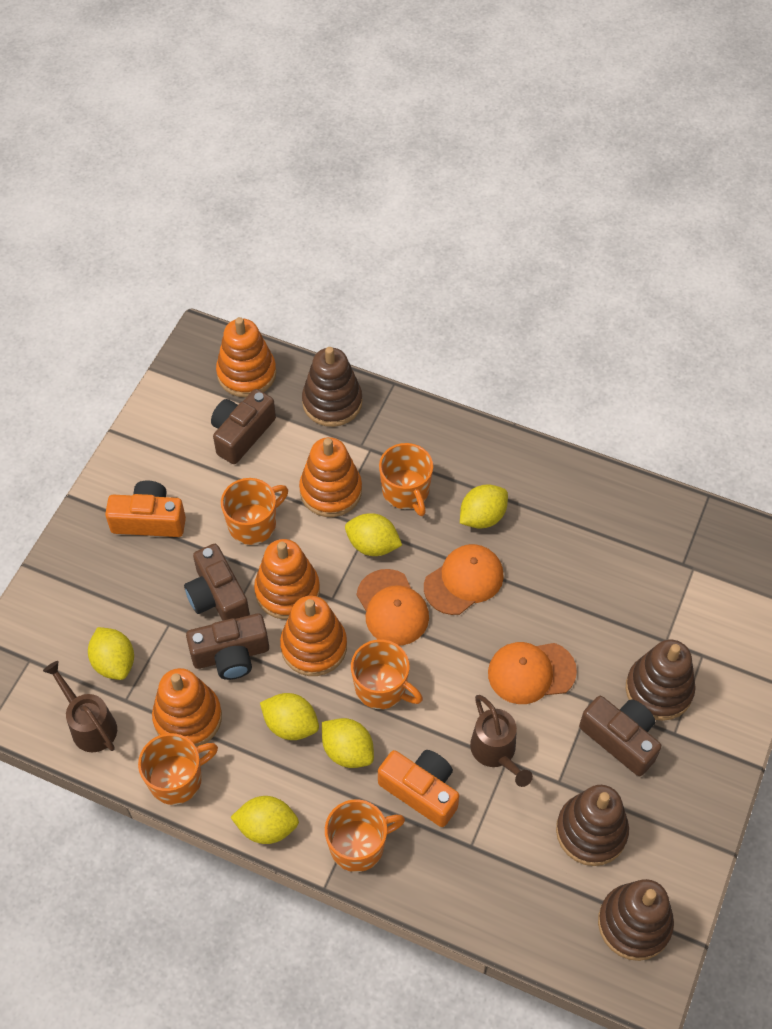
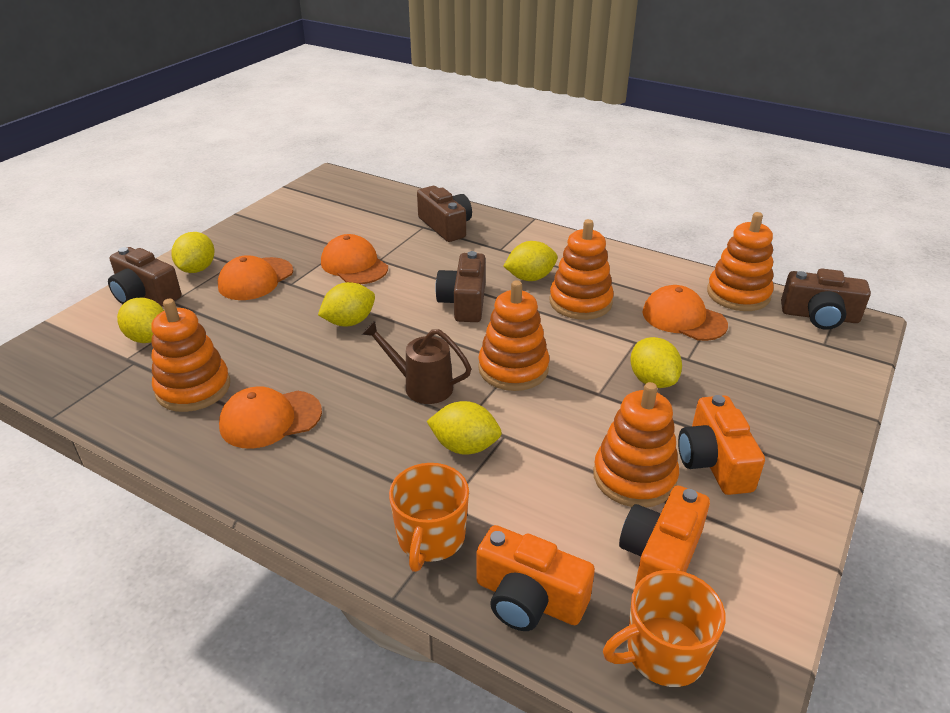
brown stacking toy: 4 -> 0
brown watering can: 2 -> 1
orange camera: 2 -> 3
orange cap: 3 -> 4
orange mug: 5 -> 2

